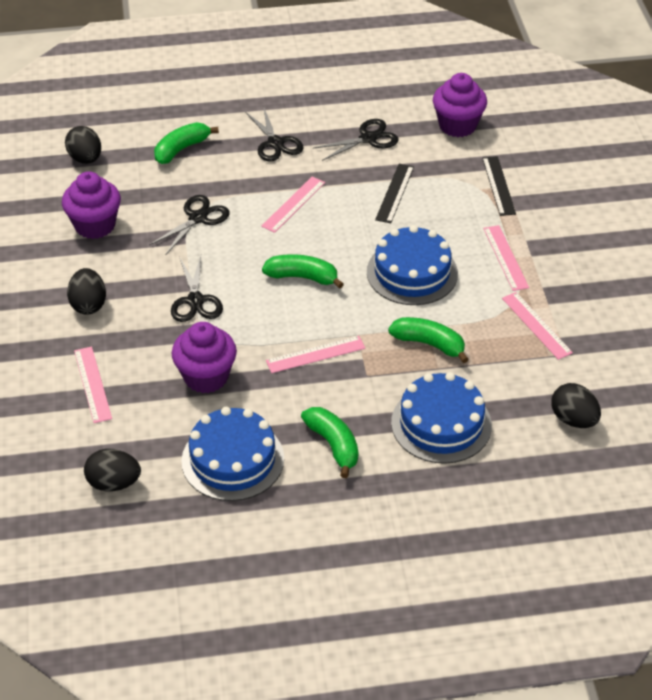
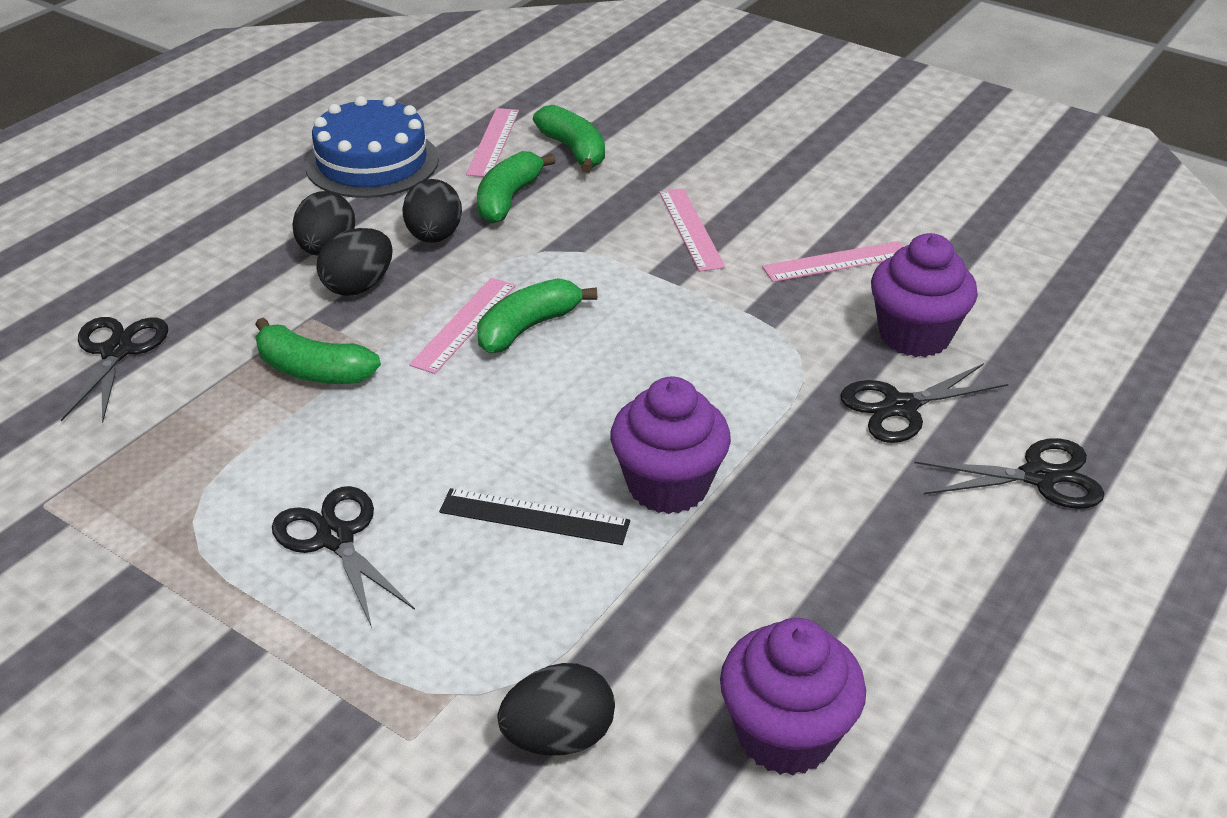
black ruler: 2 -> 1
blue cake: 3 -> 1
pink ruler: 5 -> 4

